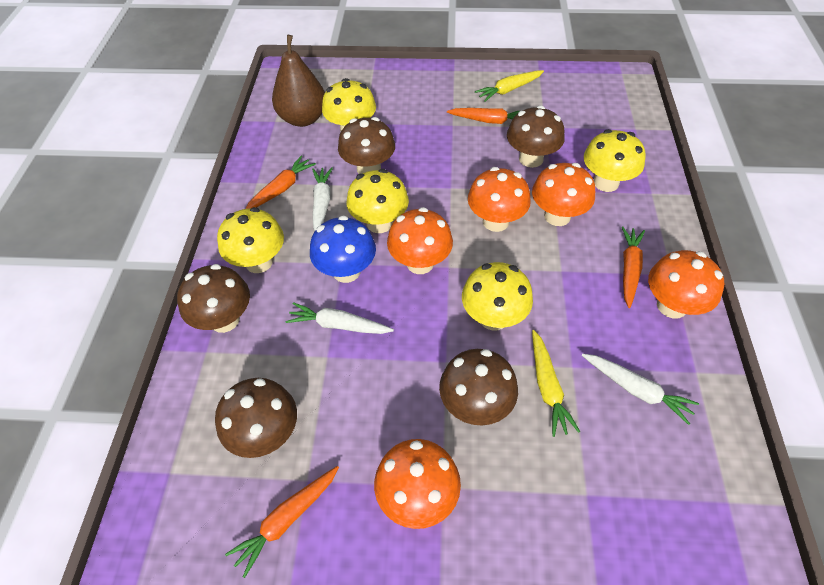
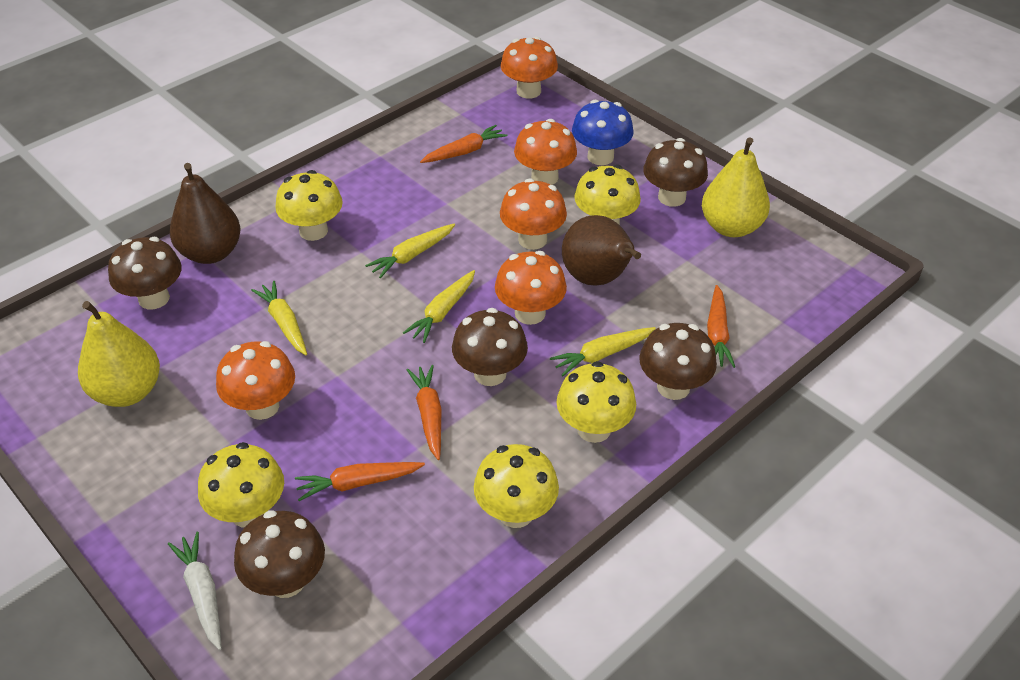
brown pear: 1 -> 2
white carrot: 3 -> 1
yellow carrot: 2 -> 4
yellow pear: 0 -> 2

